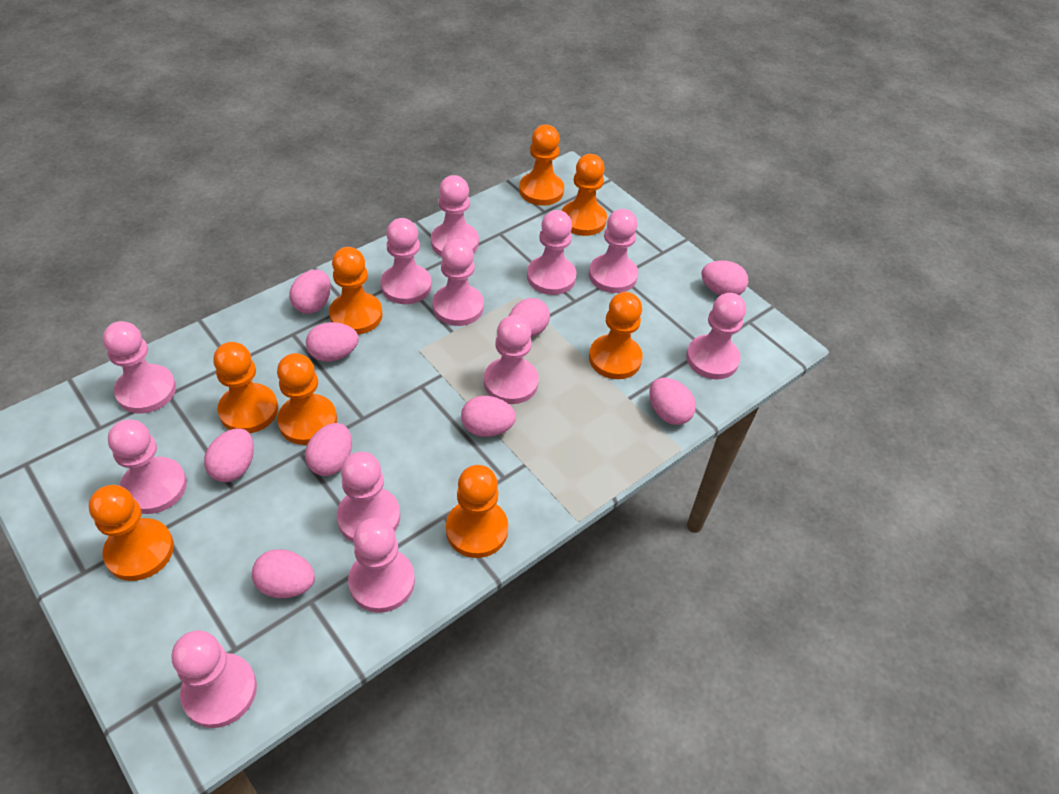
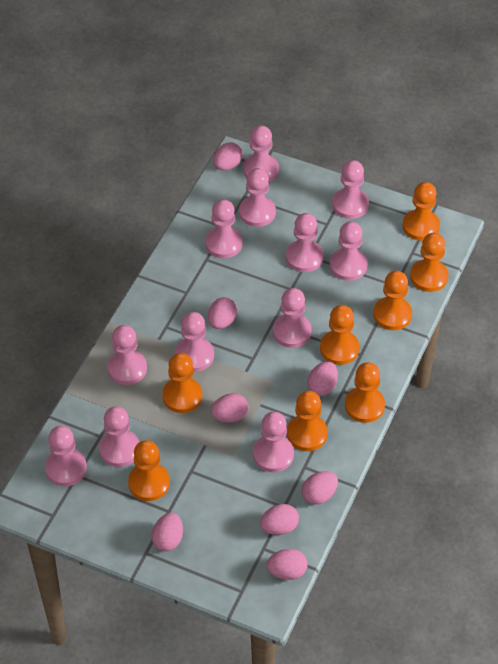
pink egg: 9 -> 8

